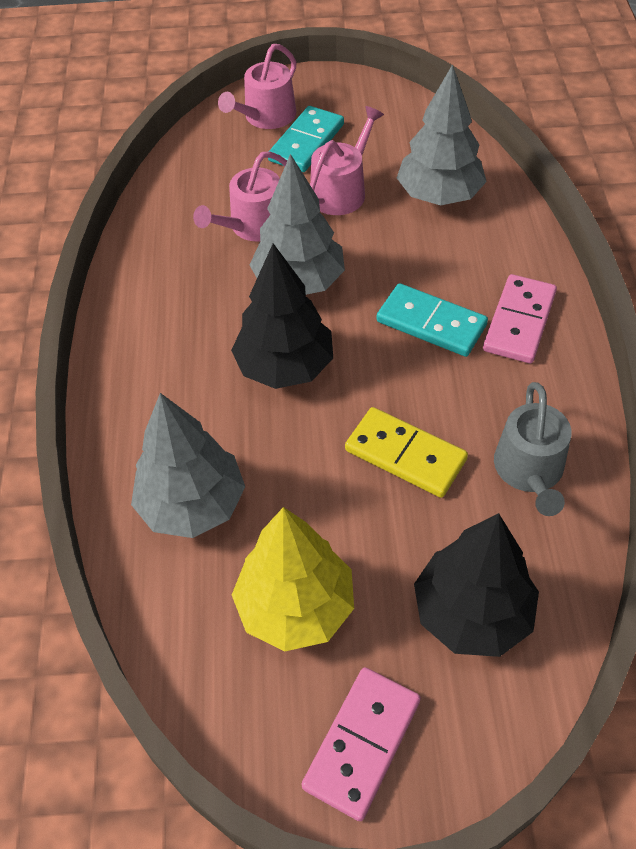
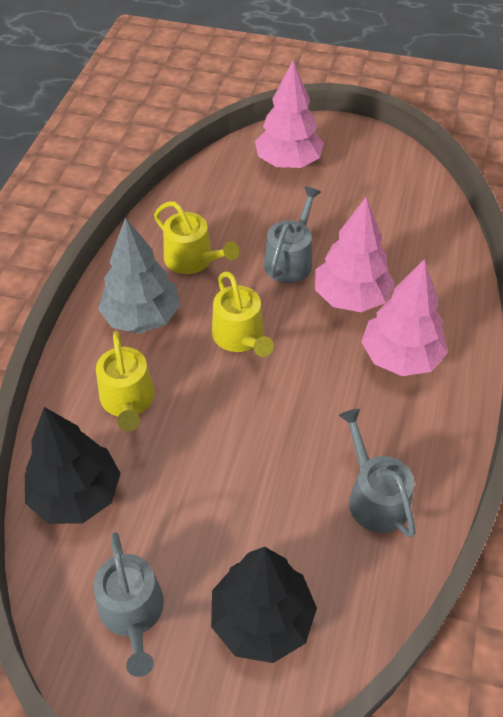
grey tree: 3 -> 1
grey watering can: 1 -> 3
pink domino: 2 -> 0
pink tree: 0 -> 3
pink watering can: 3 -> 0
turquoise domino: 2 -> 0
yellow domino: 1 -> 0
yellow tree: 1 -> 0
yellow watering can: 0 -> 3

